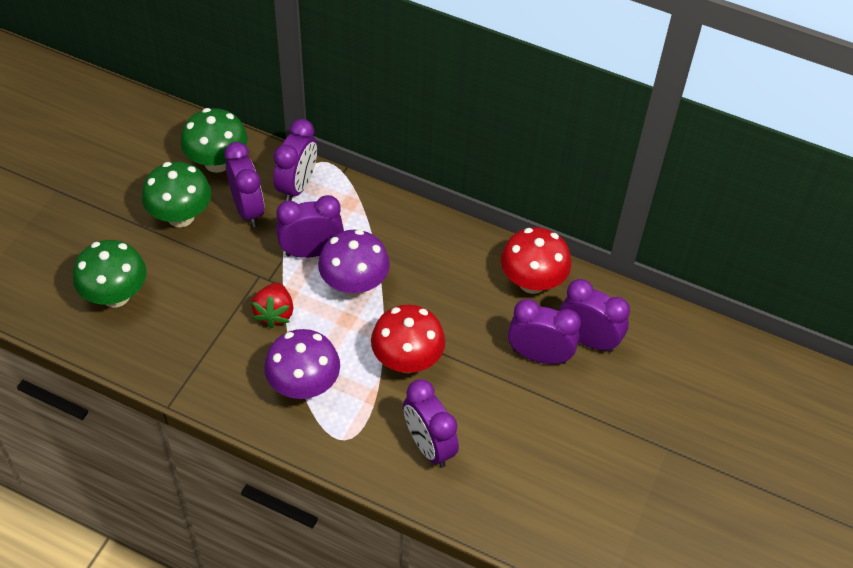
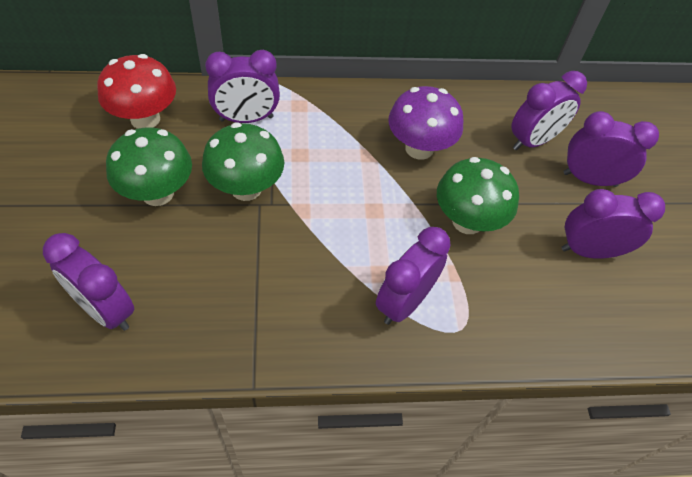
purple mushroom: 2 -> 1
red mushroom: 2 -> 1
red strawberry: 1 -> 0

